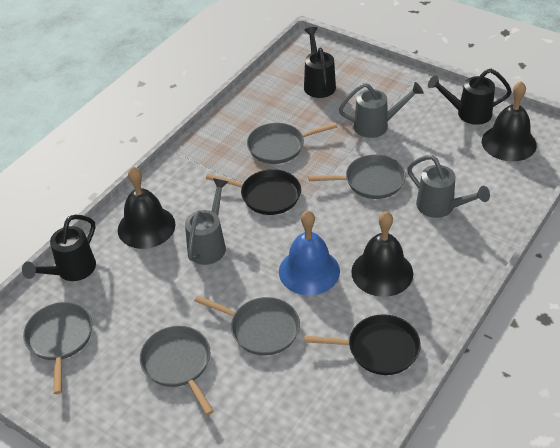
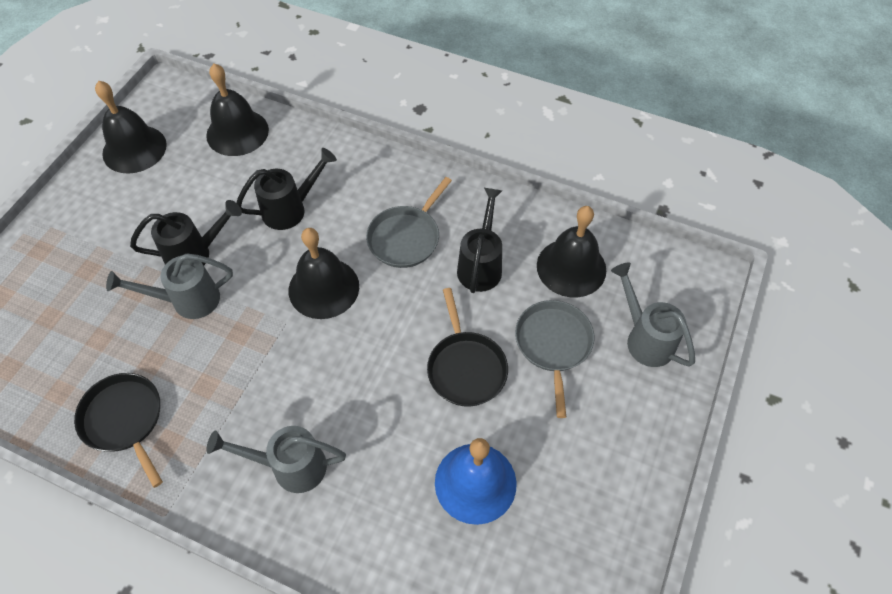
black bell: 3 -> 4
grey pan: 5 -> 2

